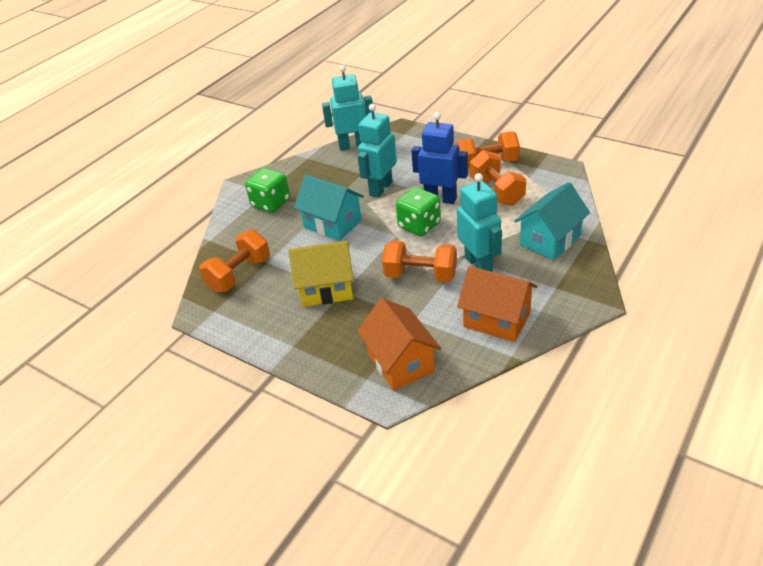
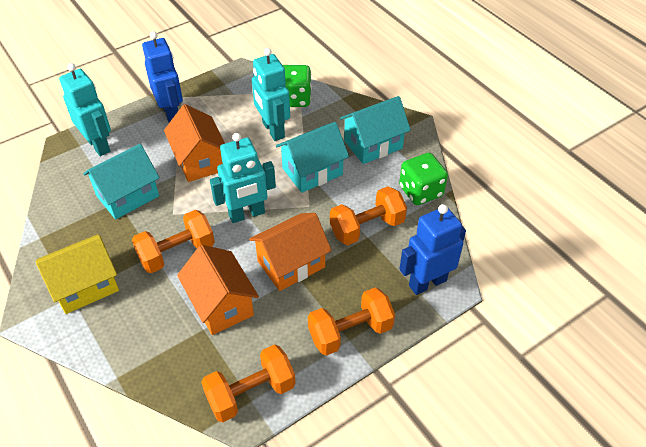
blue robot: 1 -> 2
orange house: 2 -> 3
turquoise house: 2 -> 3

